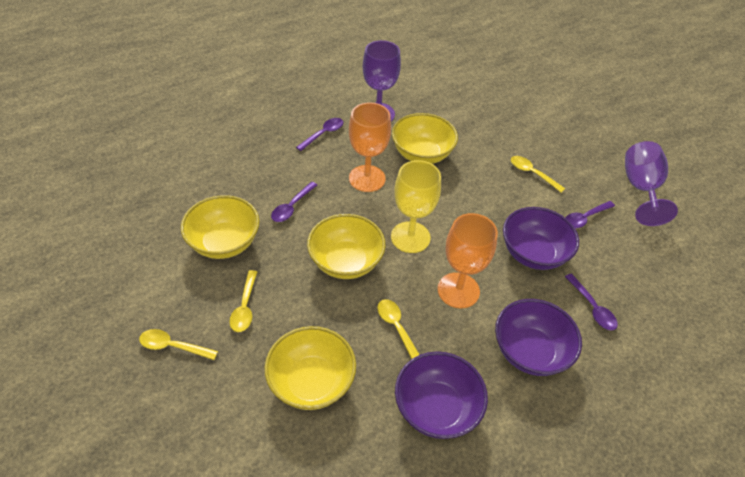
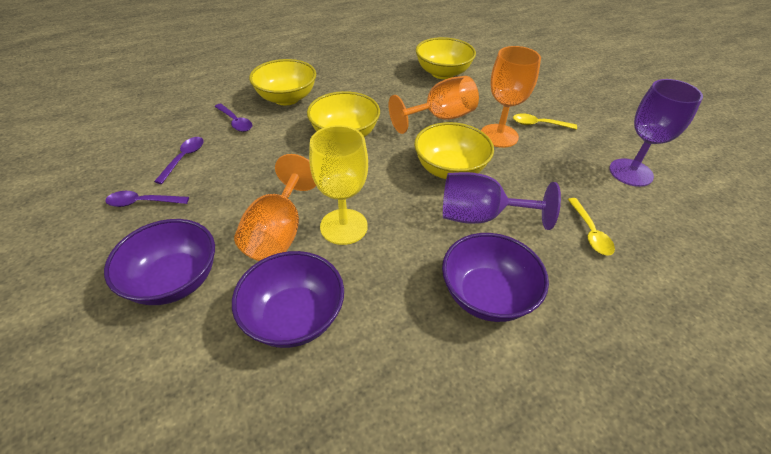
orange goblet: 2 -> 3
purple spoon: 4 -> 3
yellow spoon: 4 -> 2

